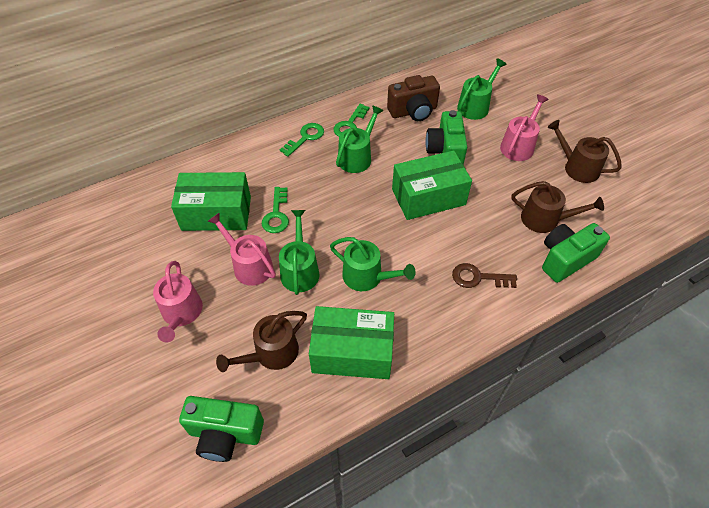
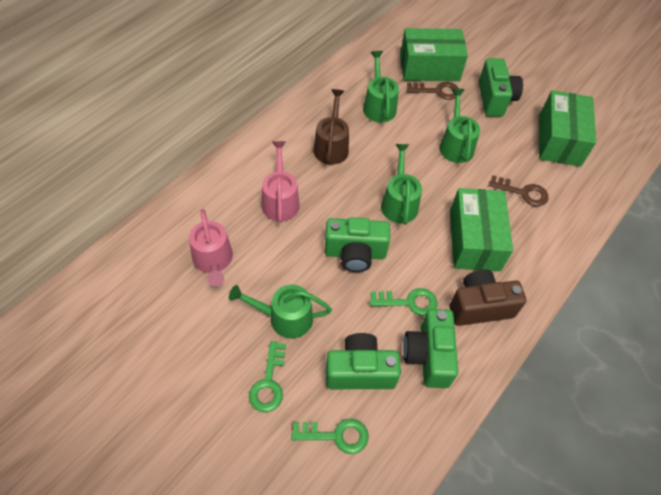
brown key: 1 -> 2
brown watering can: 3 -> 1
green camera: 3 -> 4
pink watering can: 3 -> 2

